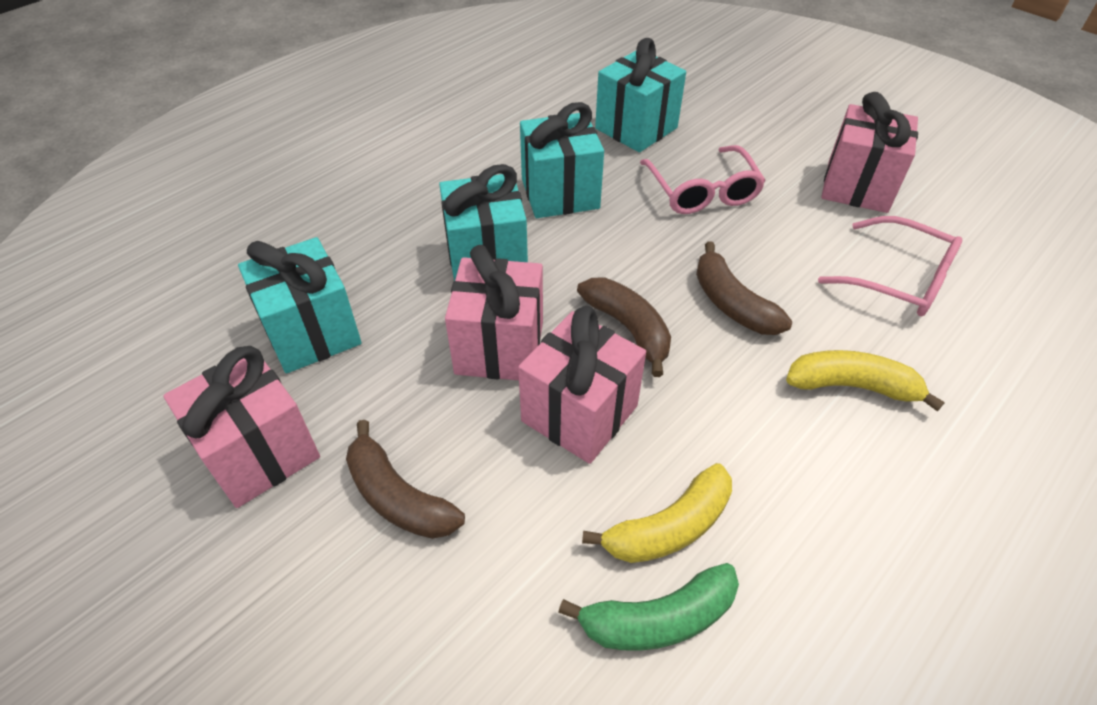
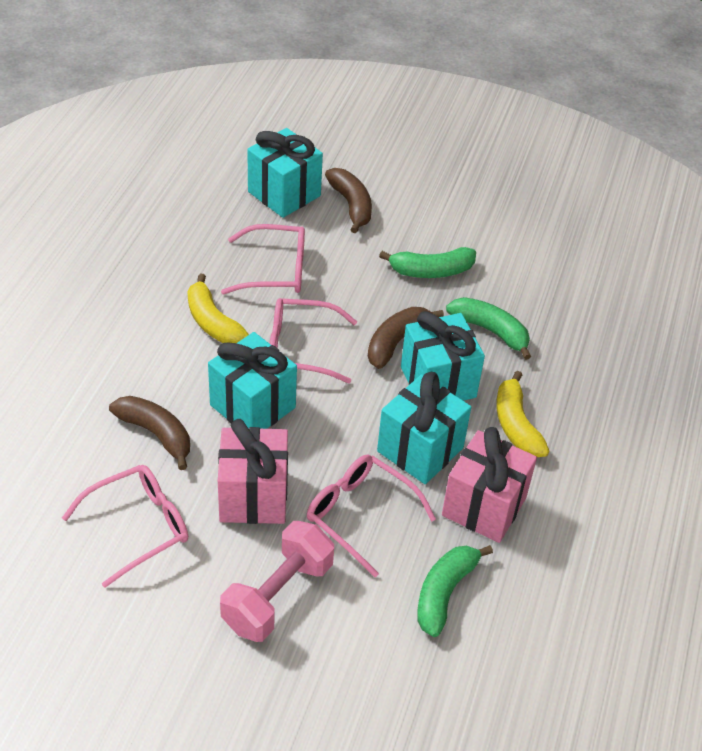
green banana: 1 -> 3
pink dumbbell: 0 -> 1
pink gift: 4 -> 2
pink glasses: 2 -> 4

